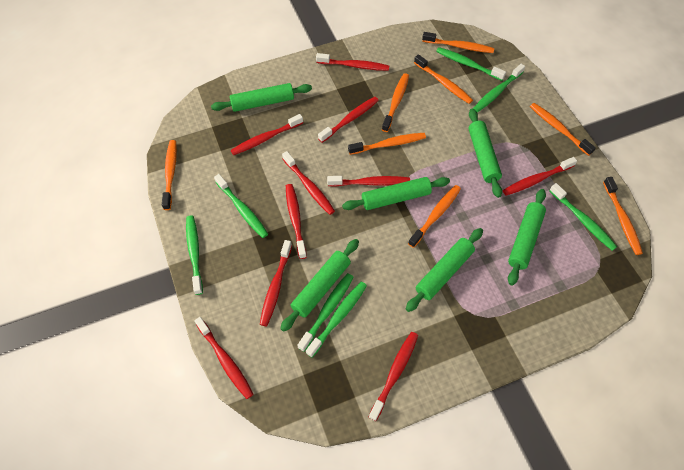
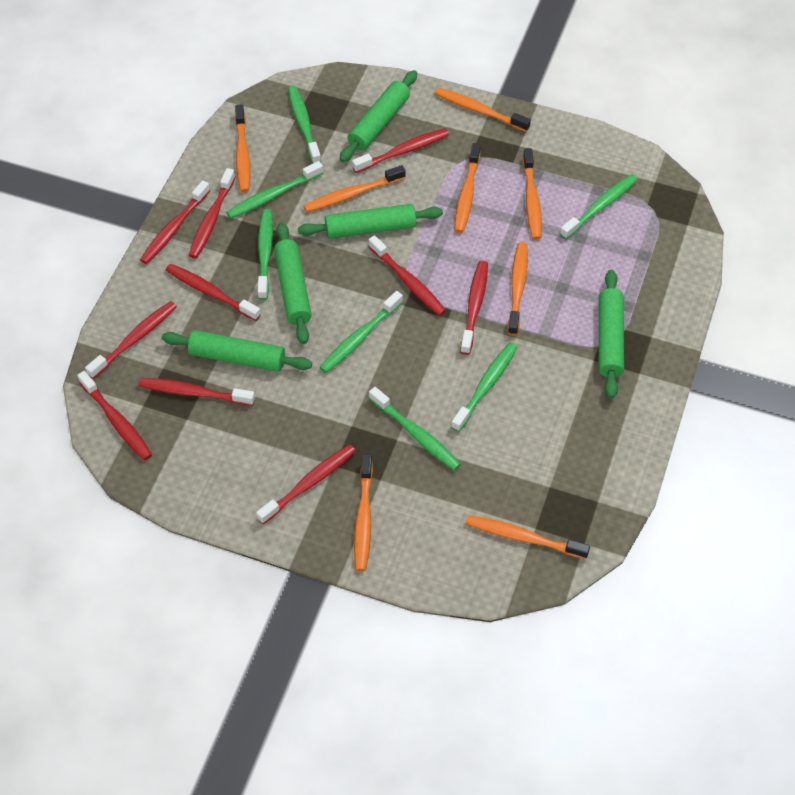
green rolling pin: 6 -> 5

